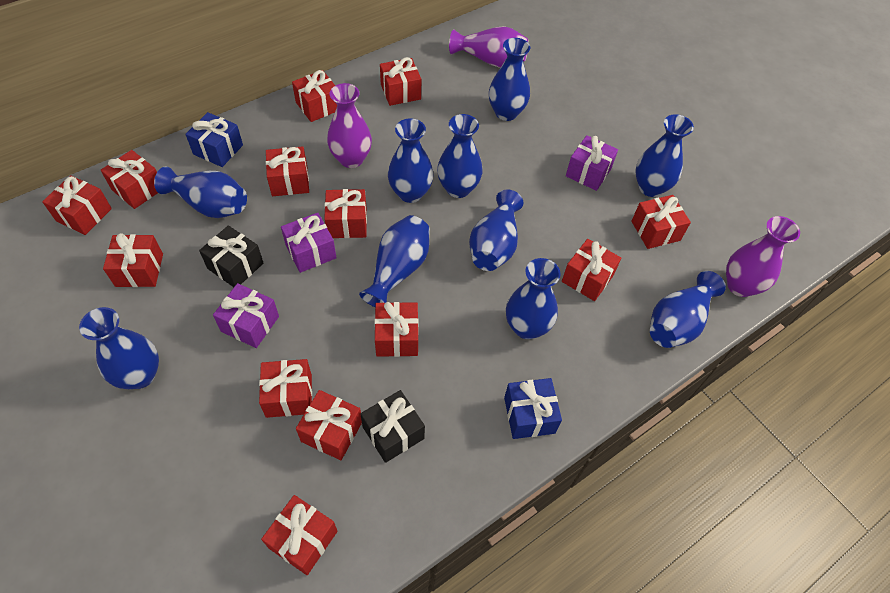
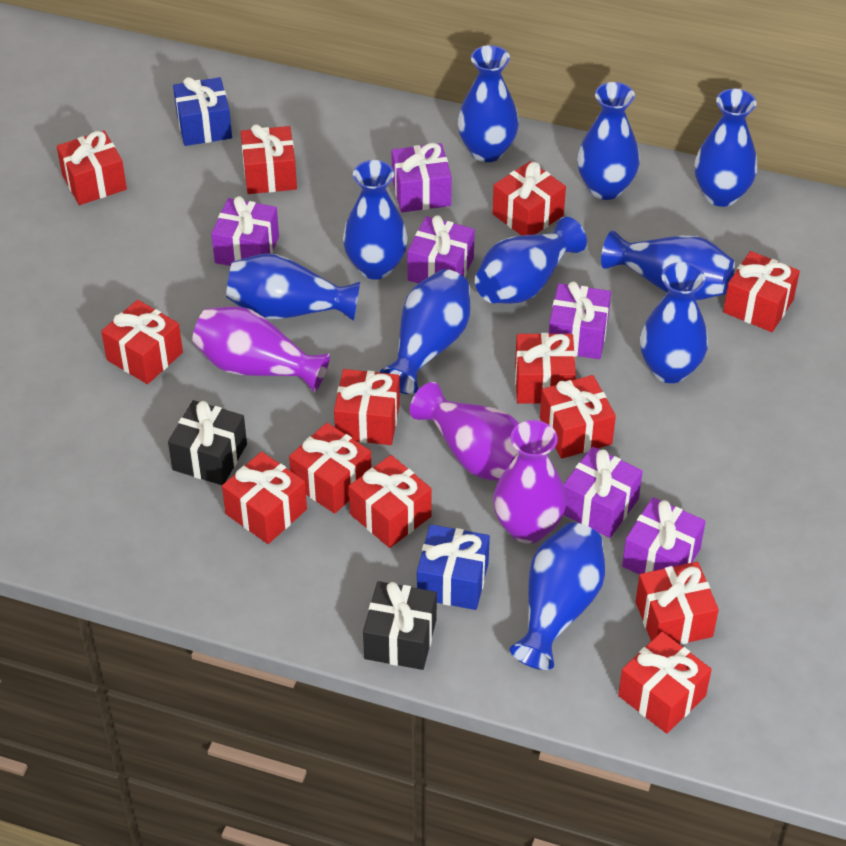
purple gift: 3 -> 6

